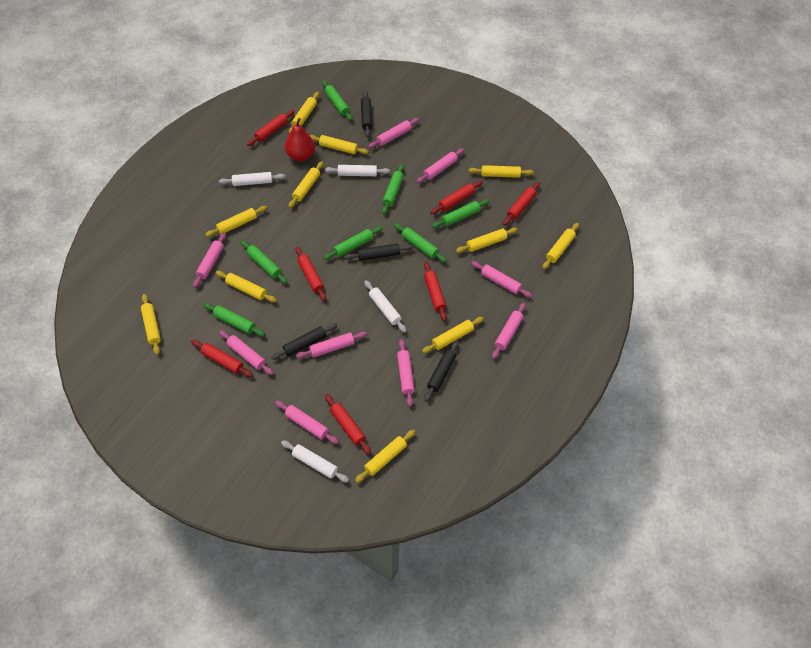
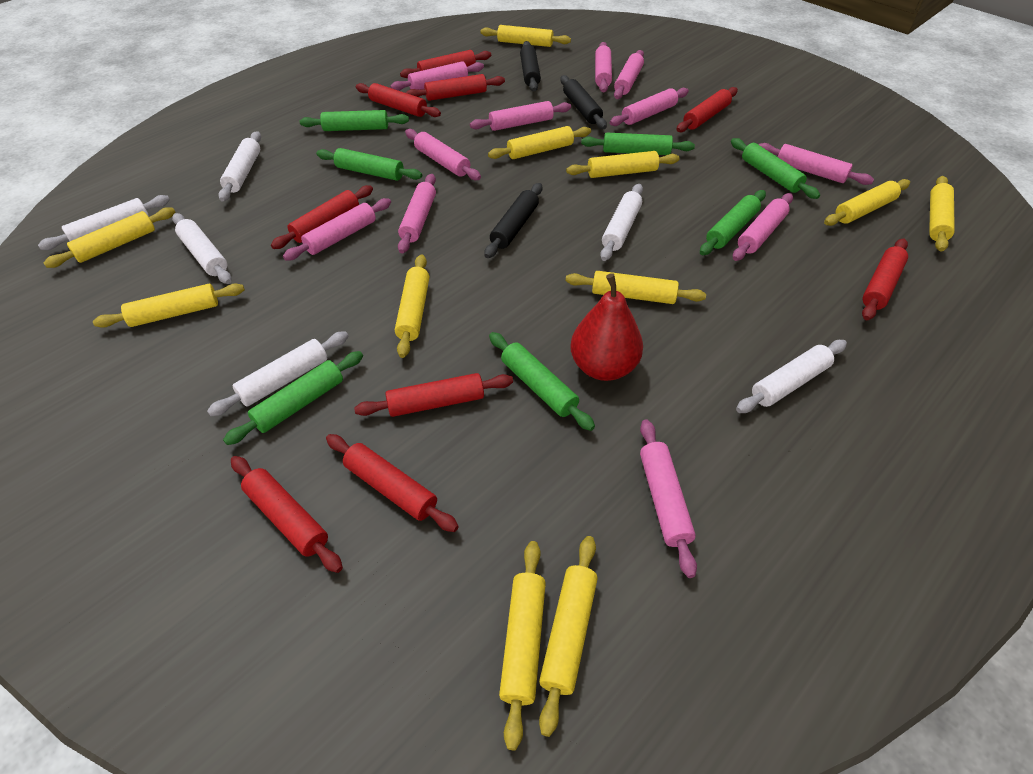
black rolling pin: 4 -> 3
pink rolling pin: 9 -> 11
red rolling pin: 7 -> 9
white rolling pin: 4 -> 6

